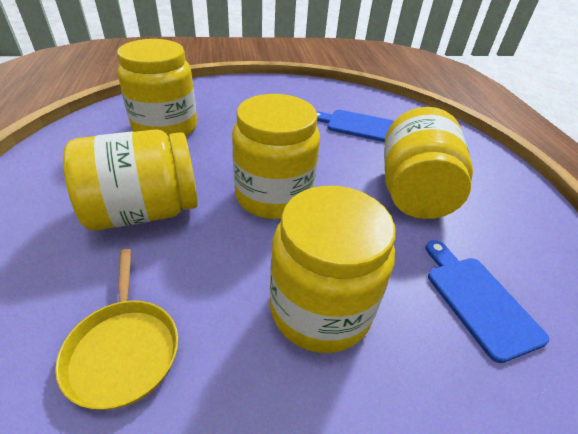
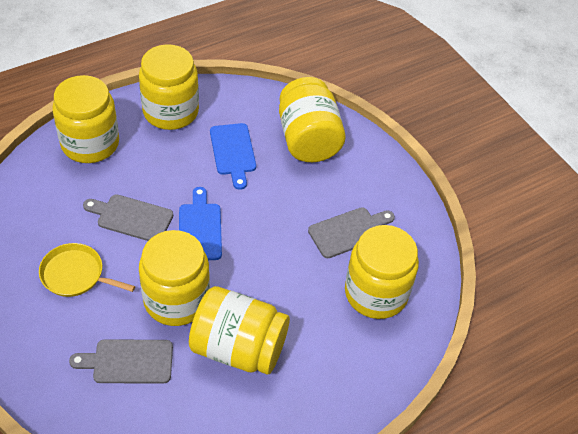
grey cutting board: 0 -> 3
yellow jar: 5 -> 6

